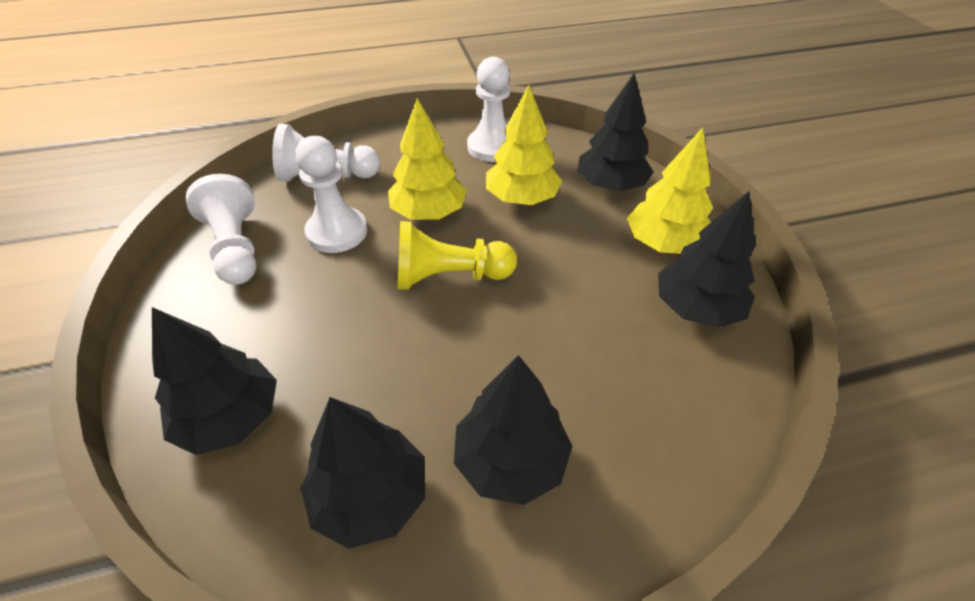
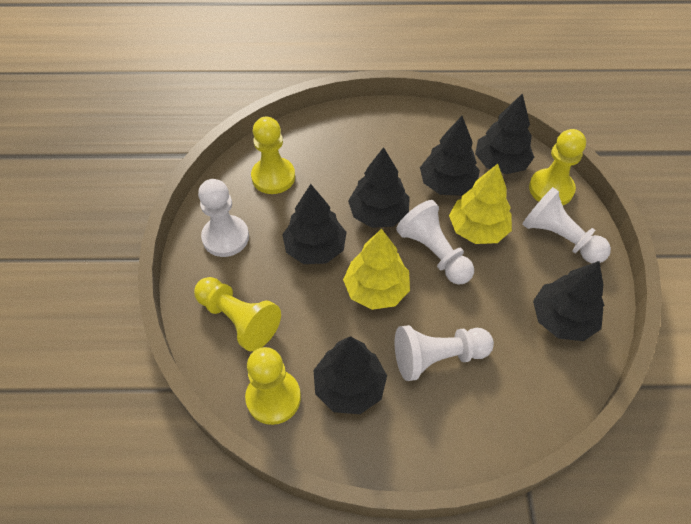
black tree: 5 -> 6
yellow pawn: 1 -> 4
yellow tree: 3 -> 2

